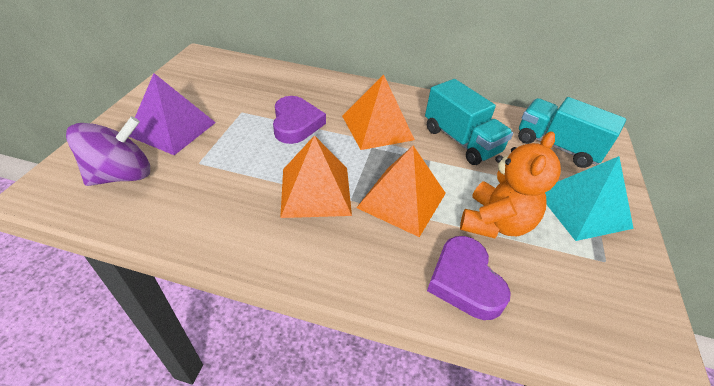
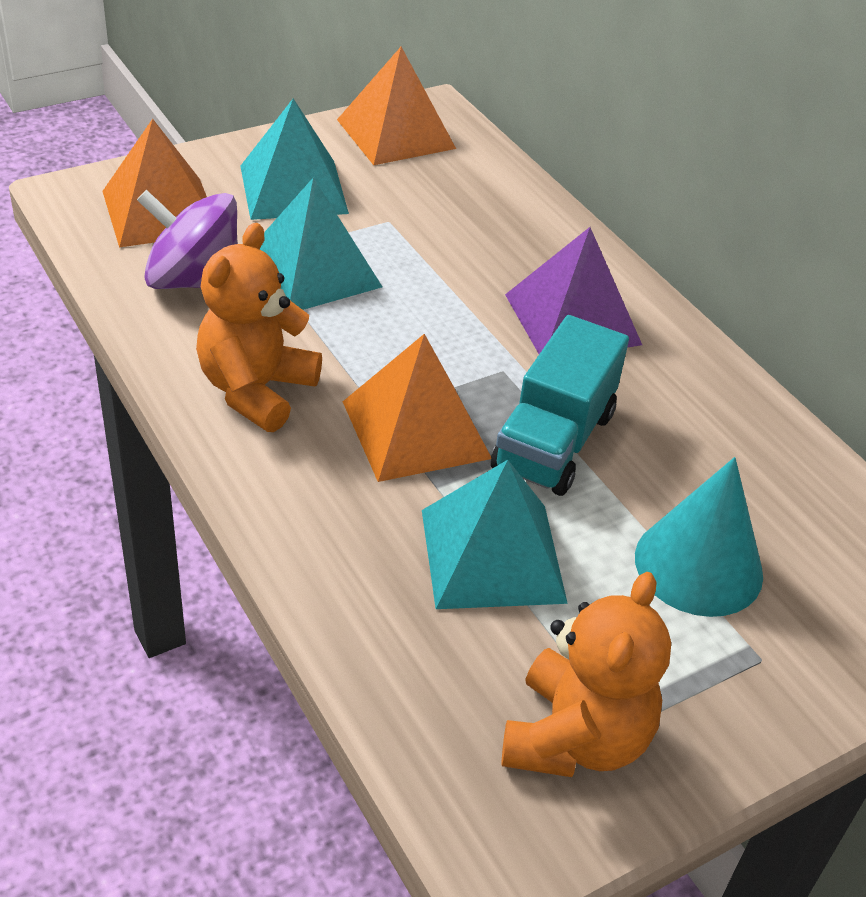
orange teddy bear: 1 -> 2
purple heart: 2 -> 0
turquoise cone: 0 -> 1
turquoise pyramid: 1 -> 3
turquoise truck: 2 -> 1

